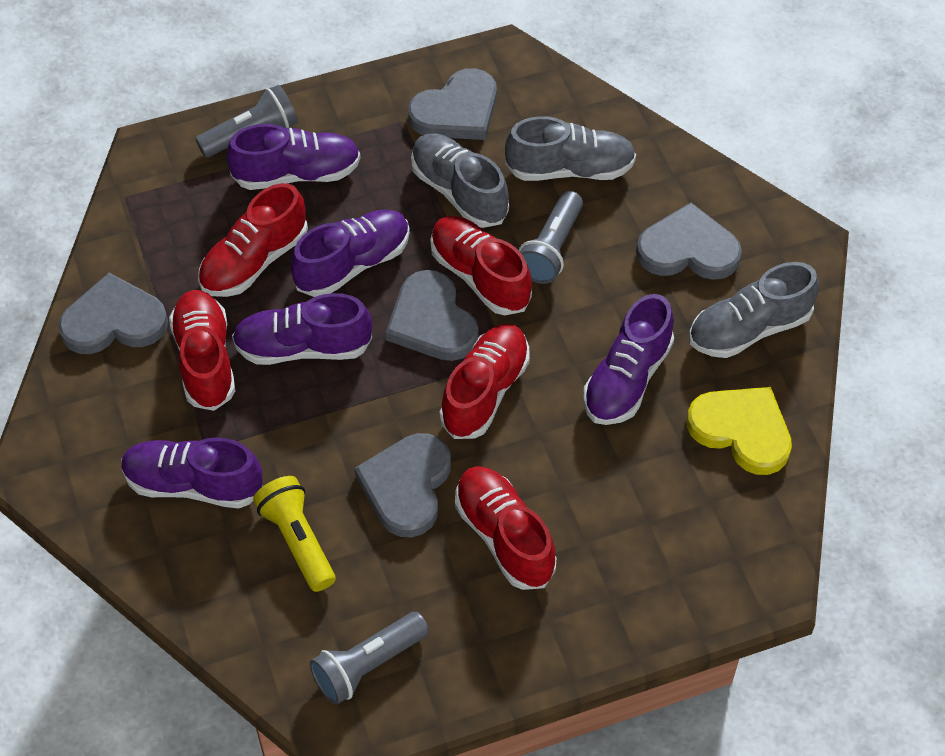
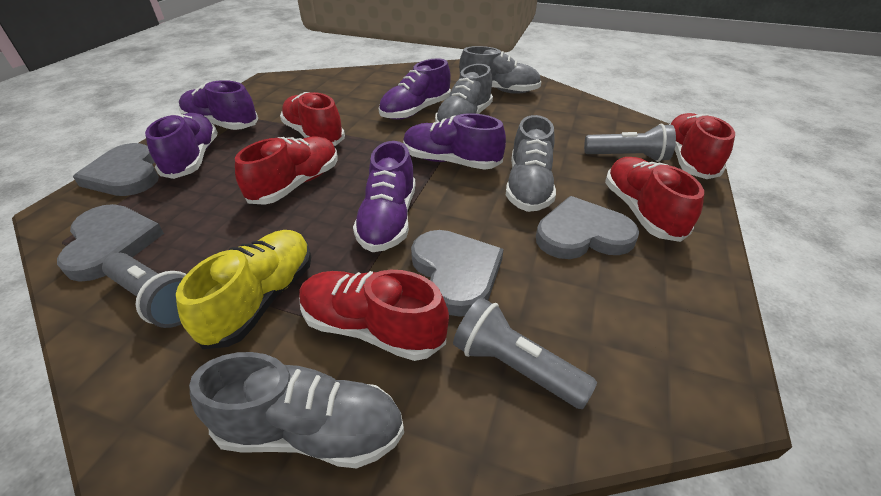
grey heart: 5 -> 4
grey shoe: 3 -> 4
yellow flashlight: 1 -> 0
yellow heart: 1 -> 0
yellow shoe: 0 -> 1

